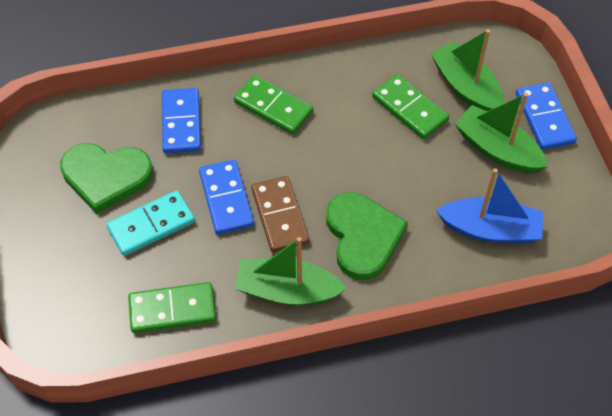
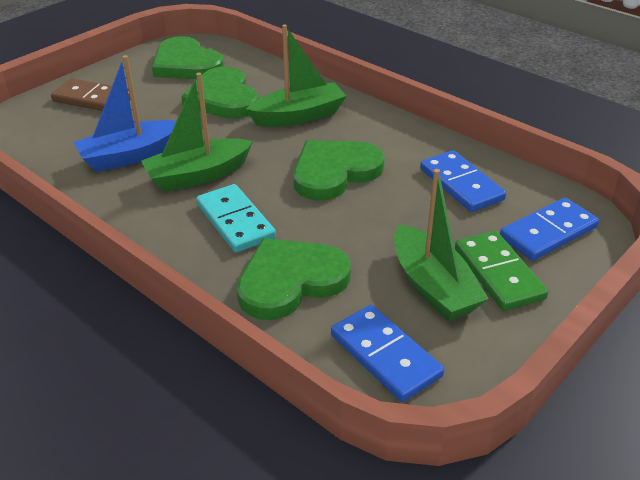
green domino: 3 -> 1
green heart: 2 -> 4

